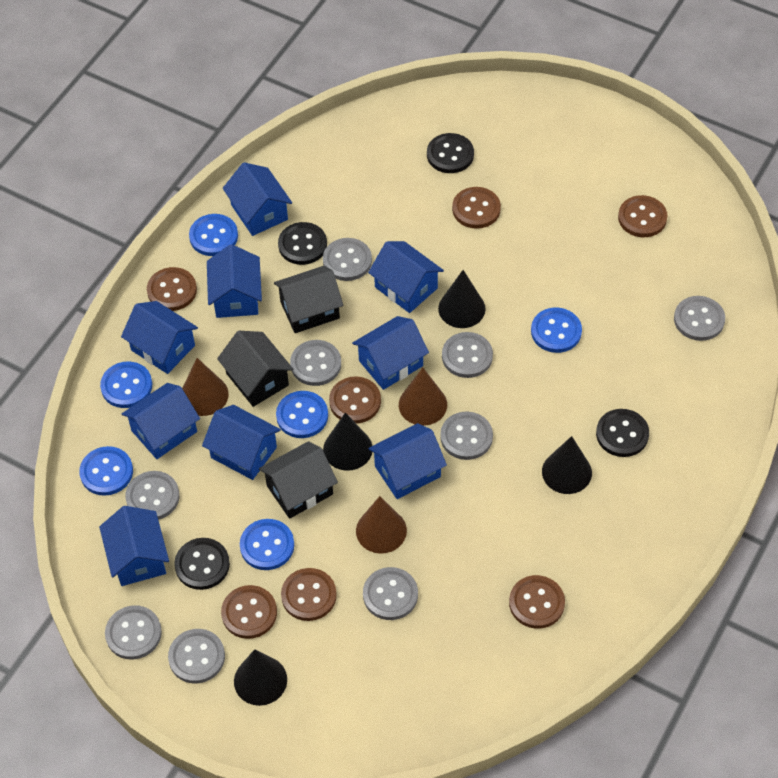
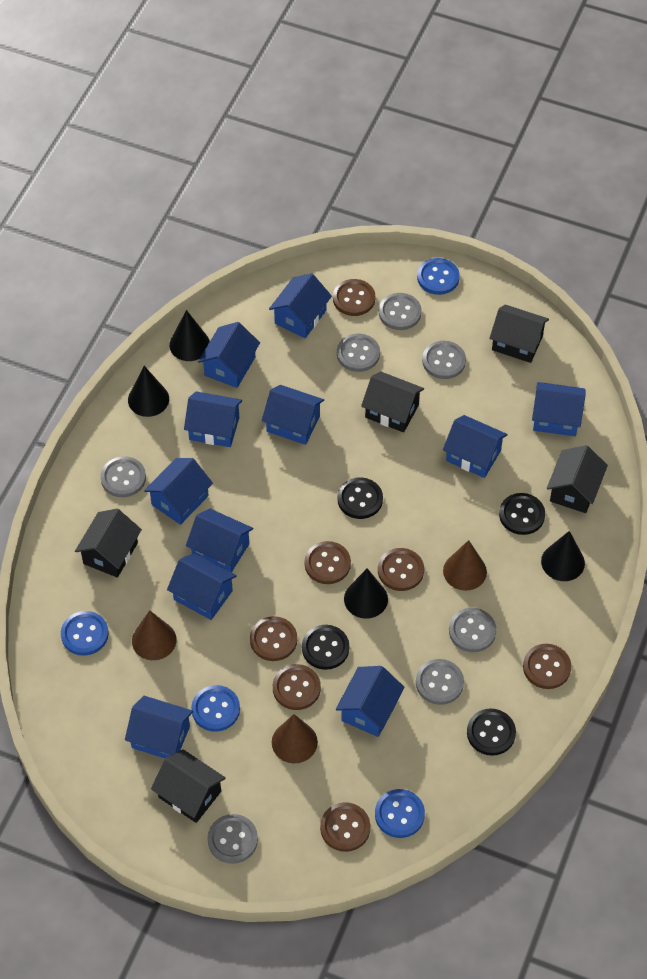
black house: 3 -> 5
blue button: 6 -> 4
blue house: 9 -> 11
grey button: 9 -> 7

